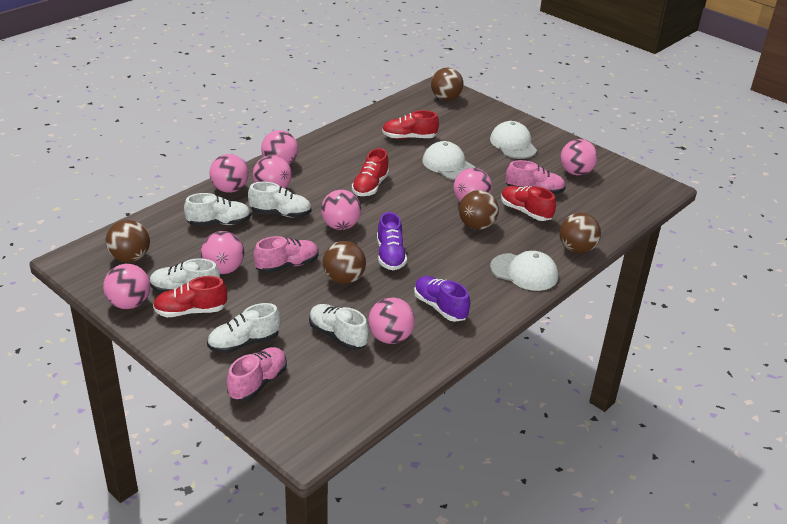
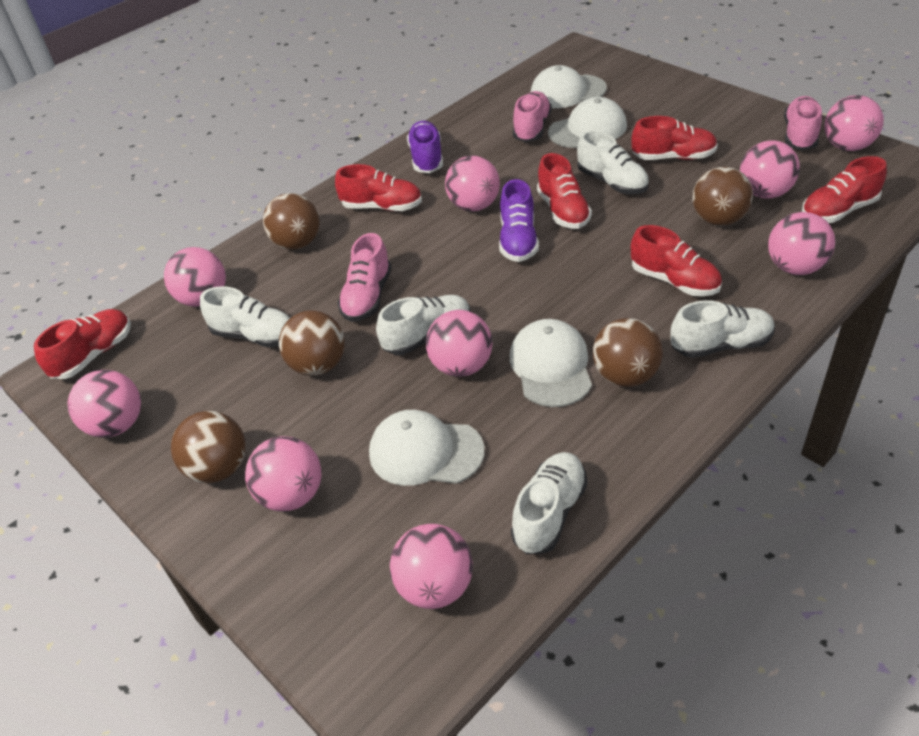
red shoe: 4 -> 6
white cap: 3 -> 4

